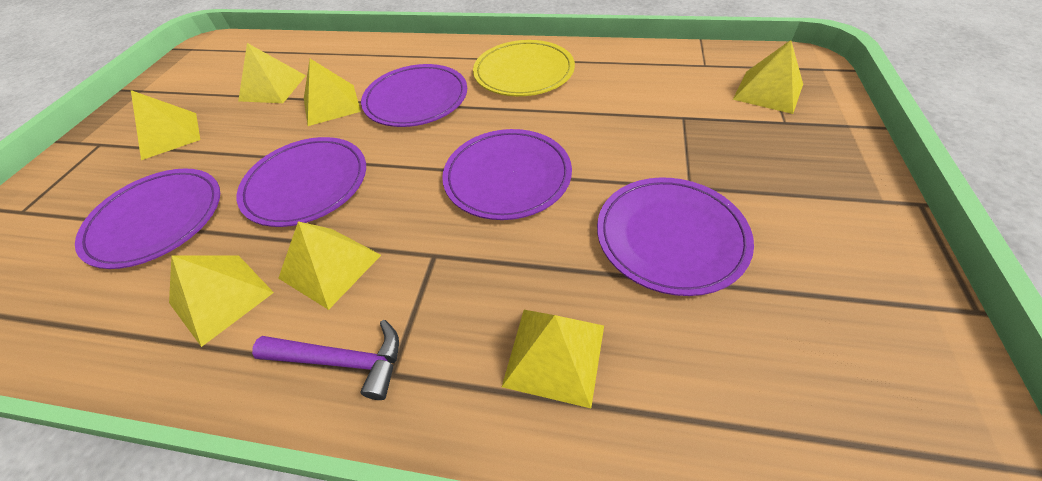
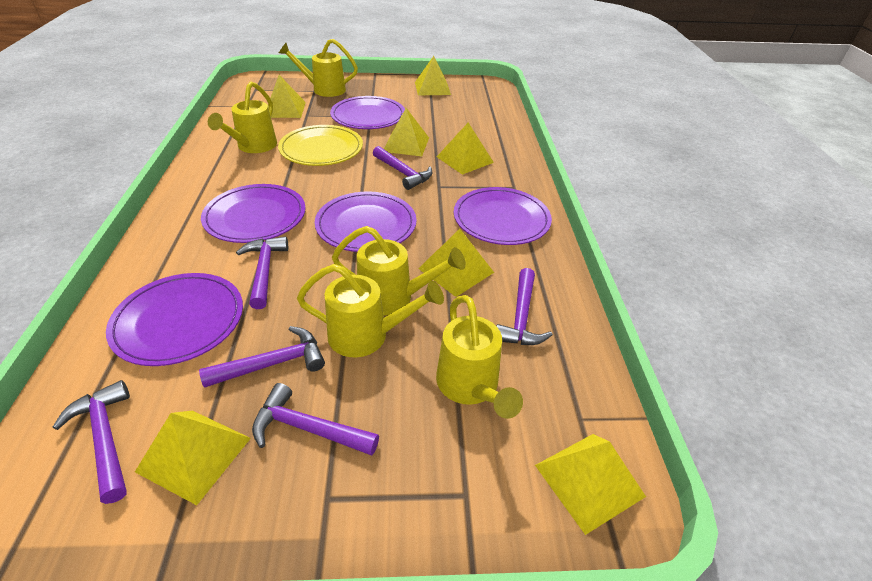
purple hammer: 1 -> 6
yellow watering can: 0 -> 5

